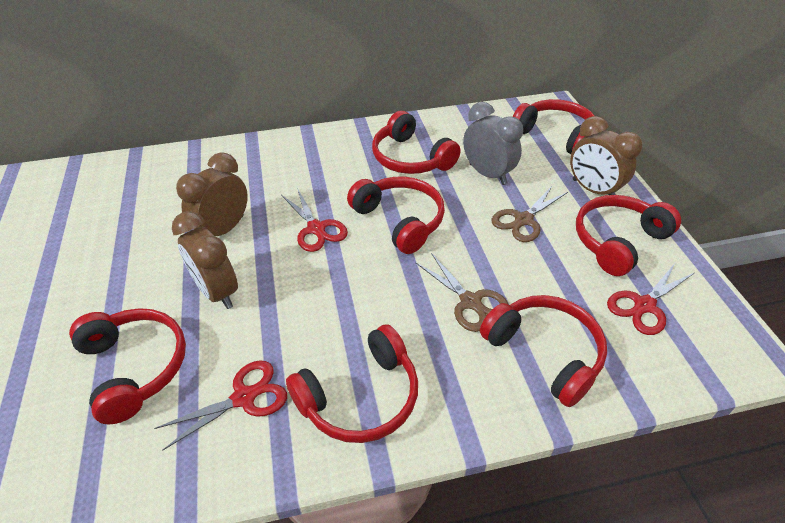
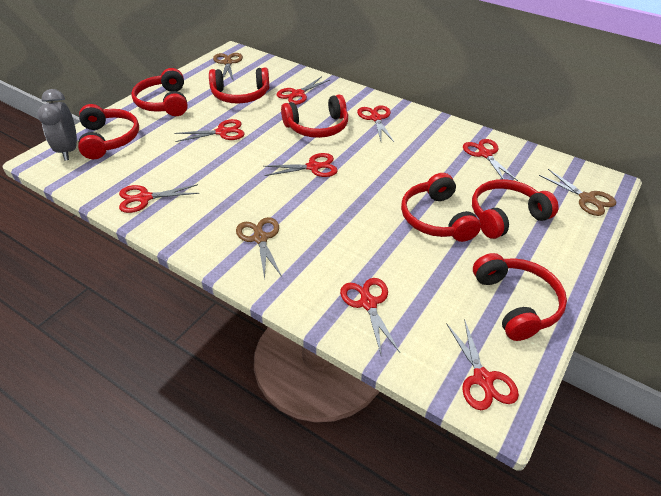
brown clock: 3 -> 0
brown scissors: 2 -> 3
red scissors: 3 -> 8

